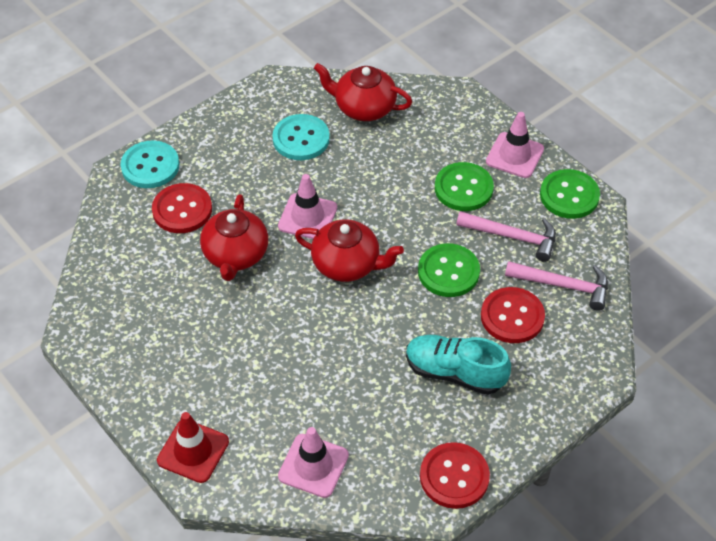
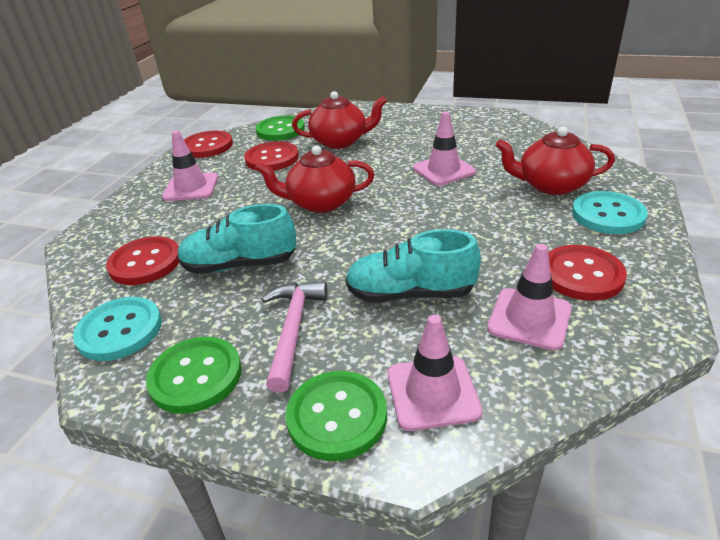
pink hammer: 2 -> 1
pink traffic cone: 3 -> 4
red button: 3 -> 4
red traffic cone: 1 -> 0
turquoise shoe: 1 -> 2

